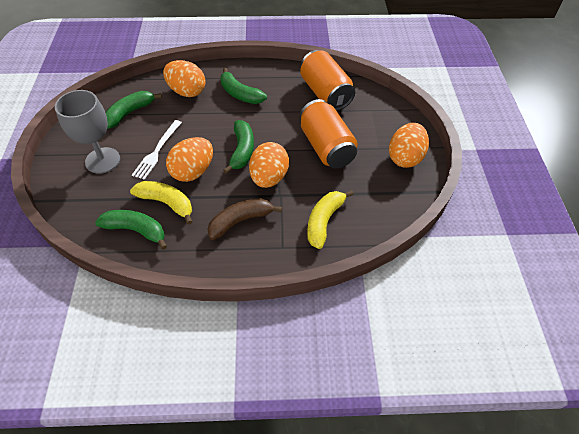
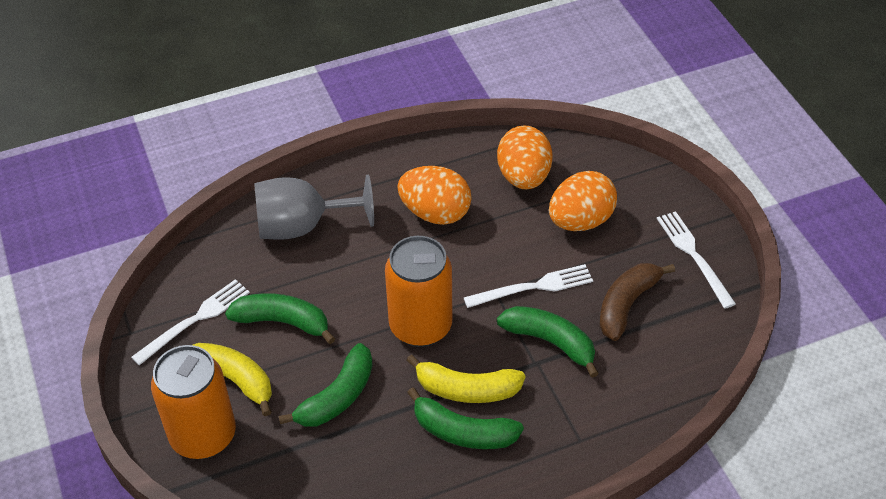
orange egg: 4 -> 3
white fork: 1 -> 3

